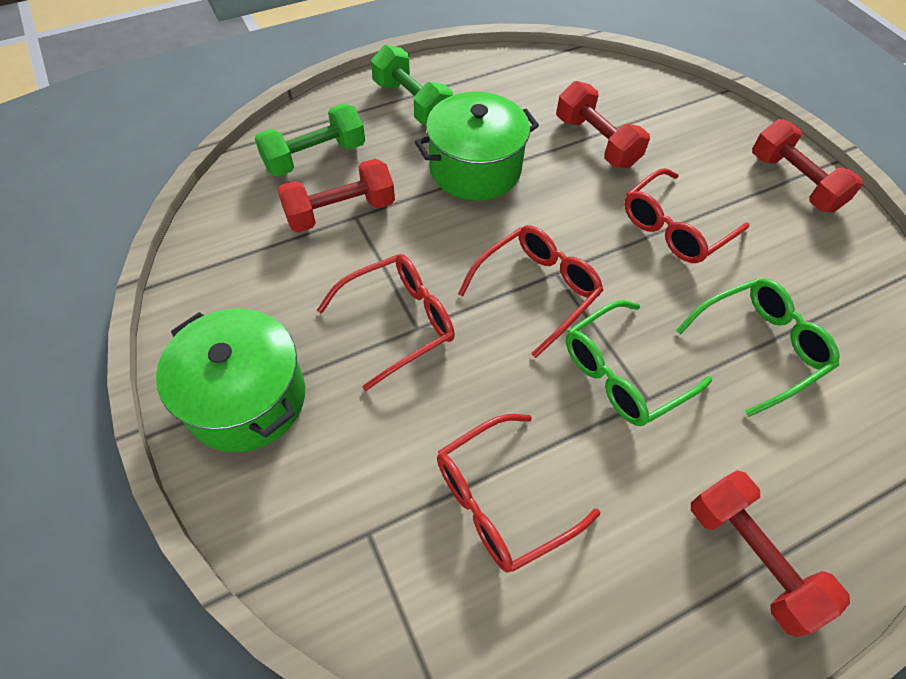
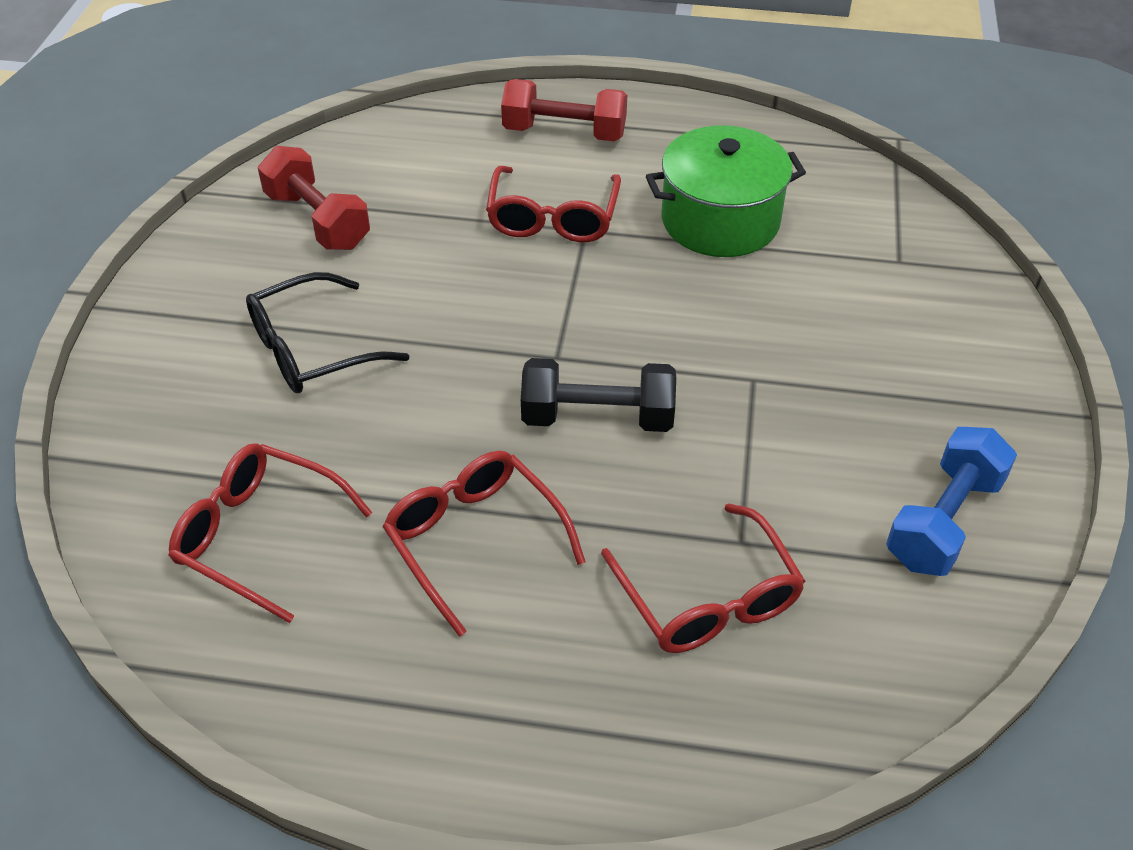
black dumbbell: 0 -> 1
black glasses: 0 -> 1
blue dumbbell: 0 -> 1
green dumbbell: 2 -> 0
green glasses: 2 -> 0
green pot: 2 -> 1
red dumbbell: 4 -> 2

